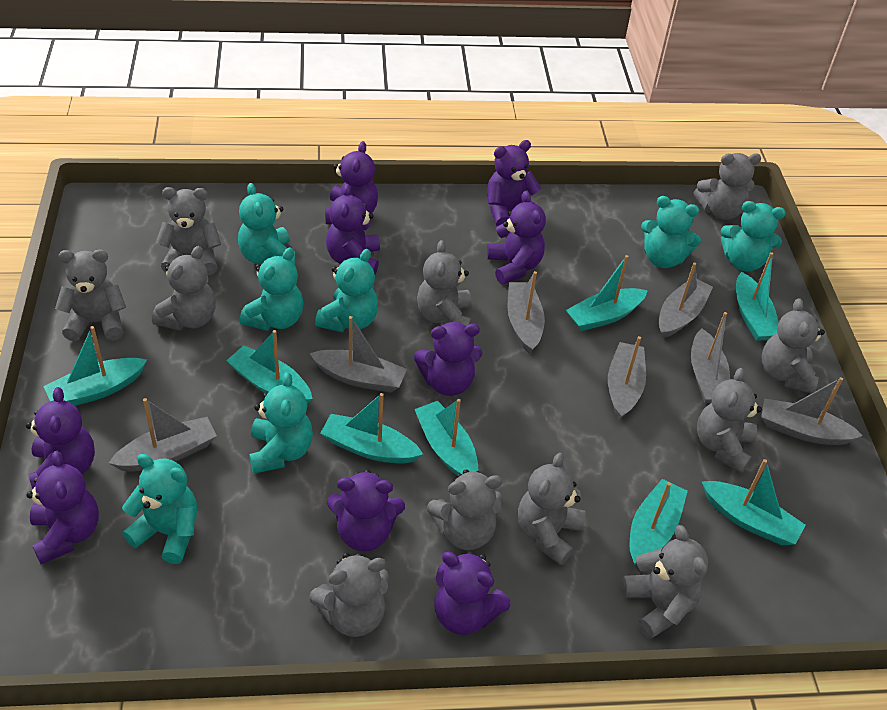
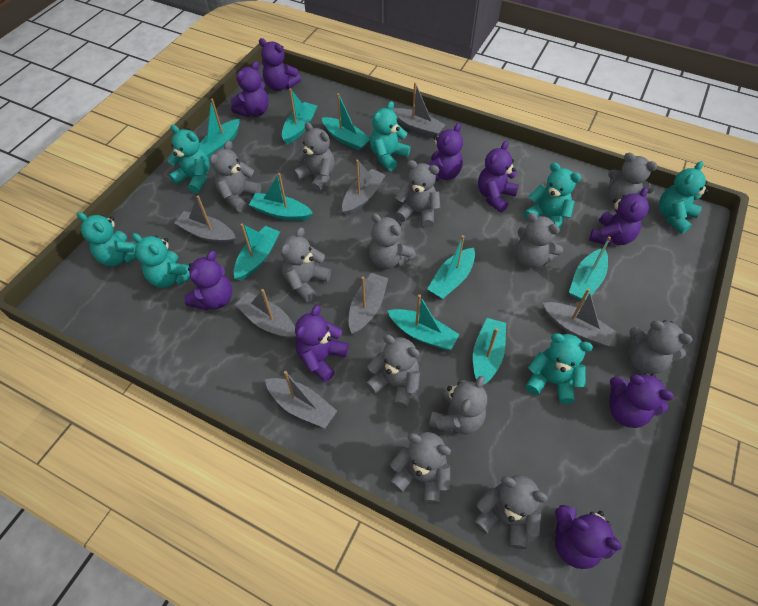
grey teddy bear: 11 -> 12
turquoise boat: 8 -> 9

